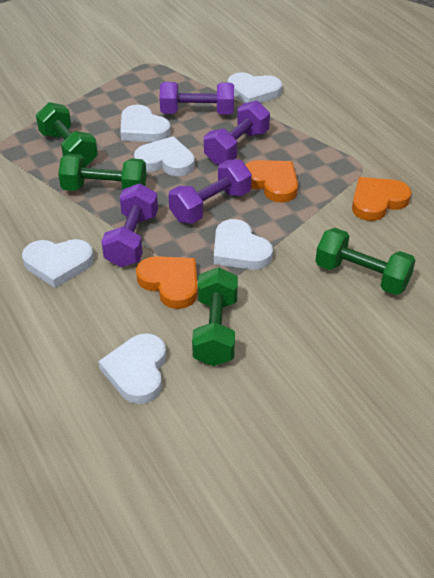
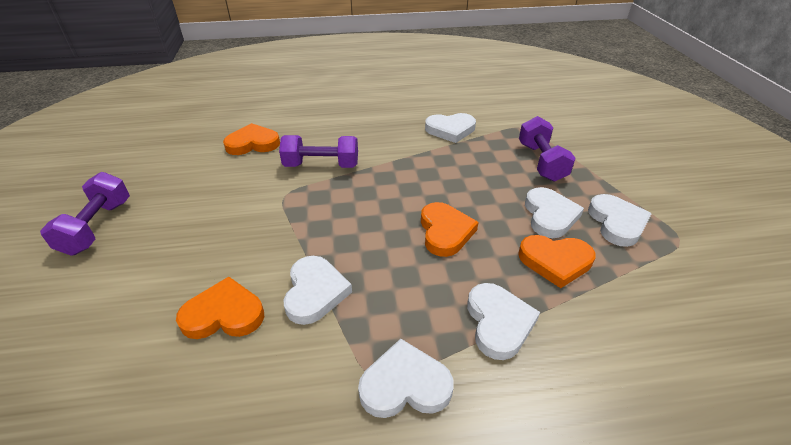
green dumbbell: 4 -> 0
orange heart: 3 -> 4
purple dumbbell: 4 -> 3

